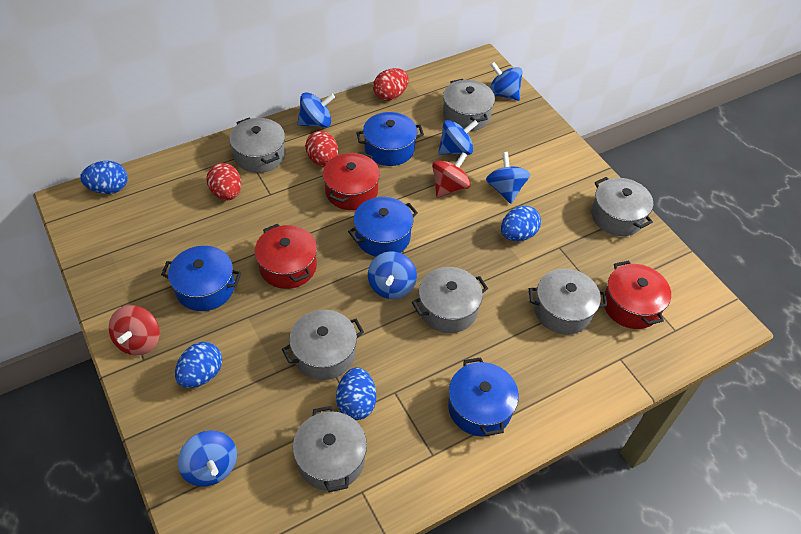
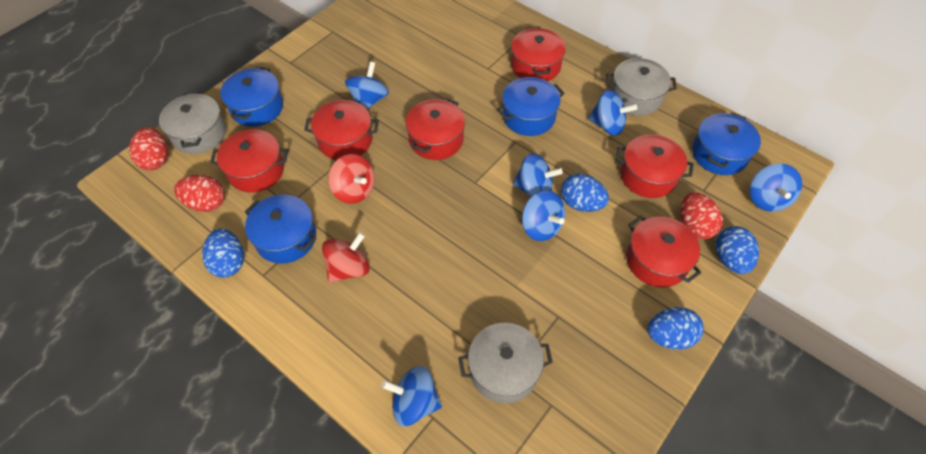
grey pot: 7 -> 3
red pot: 3 -> 6

